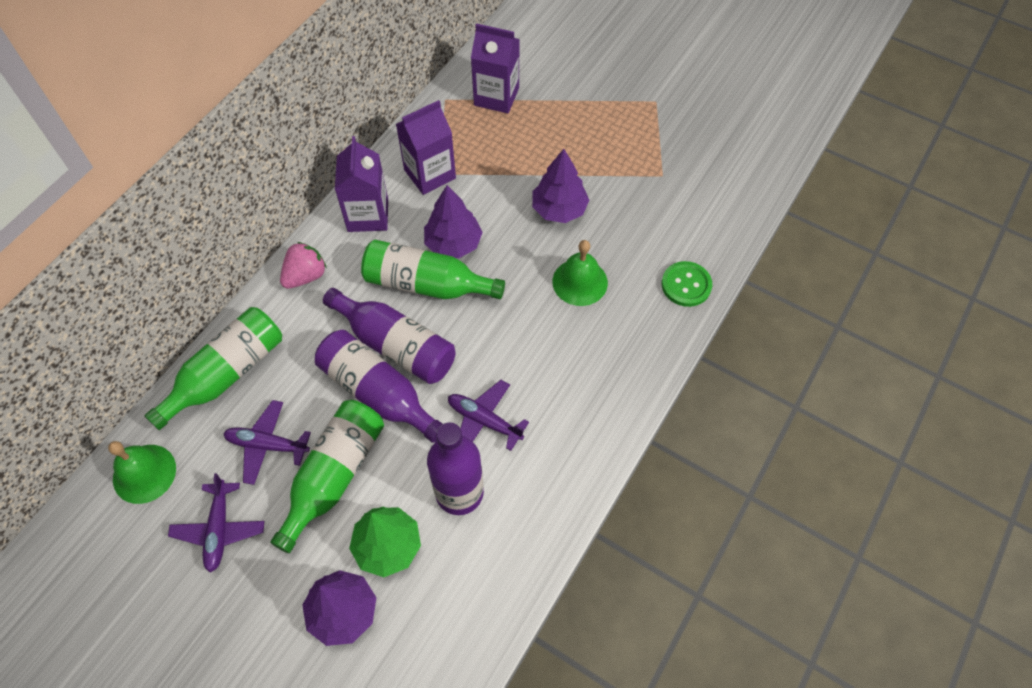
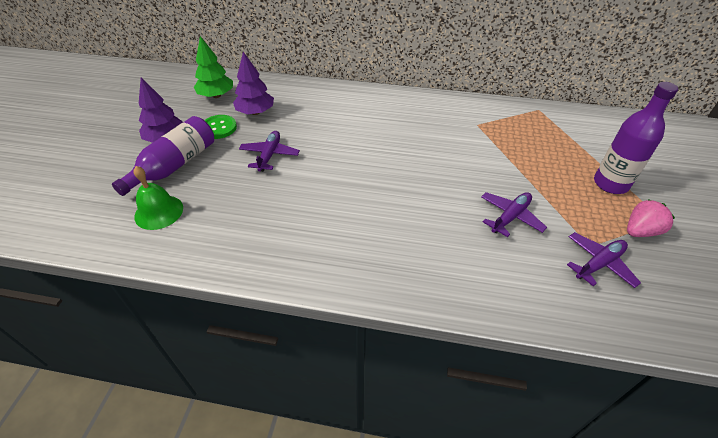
green bell: 2 -> 1
green bottle: 3 -> 0
purple bottle: 3 -> 2
purple carton: 3 -> 0
purple tree: 3 -> 2

